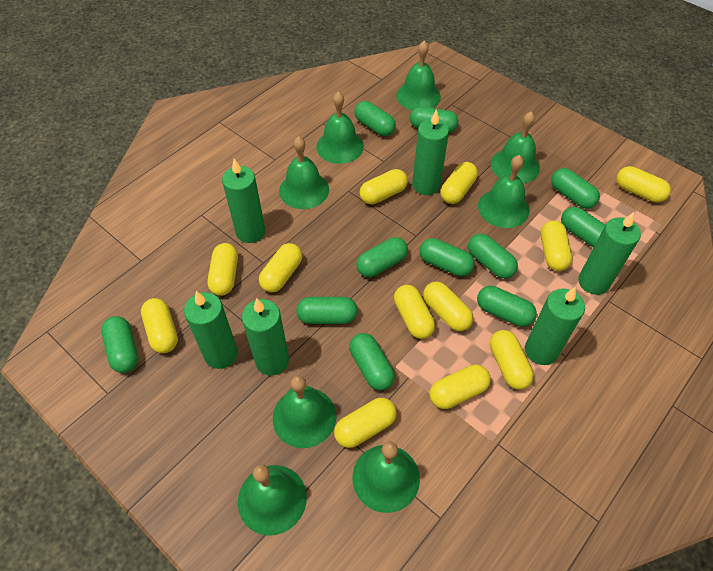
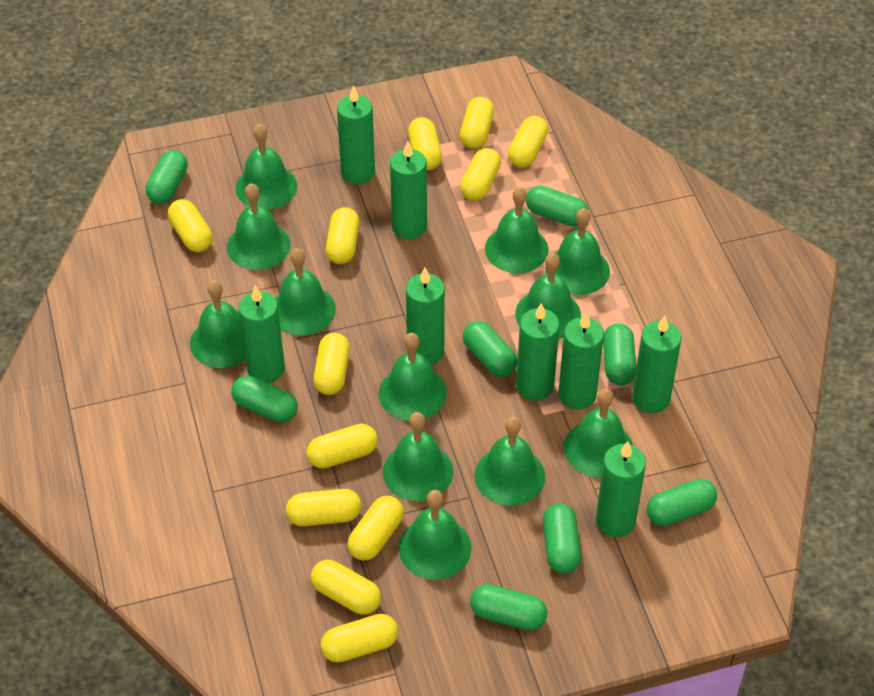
green bell: 8 -> 12
green candle: 6 -> 8
green capsule: 11 -> 8

